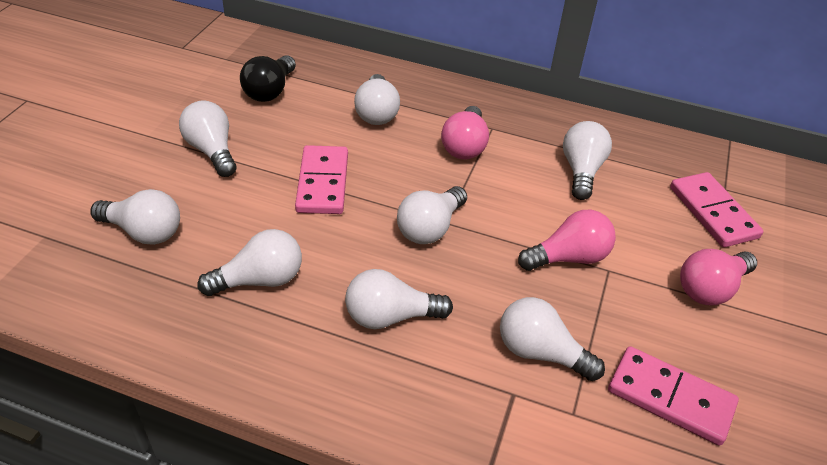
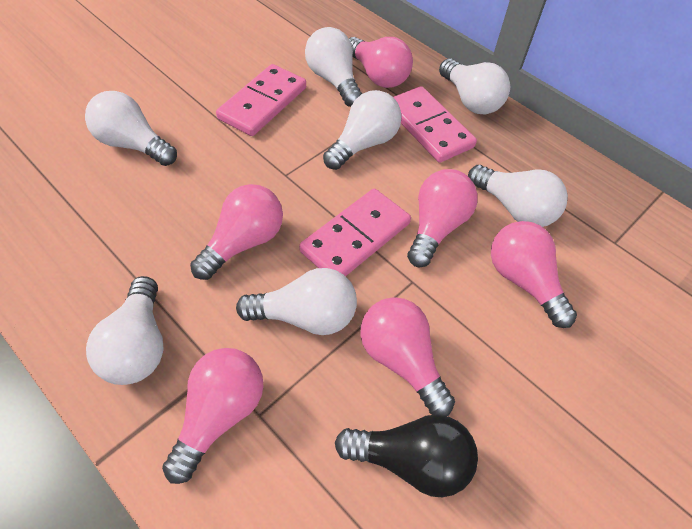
pink light bulb: 3 -> 6
white light bulb: 8 -> 7

